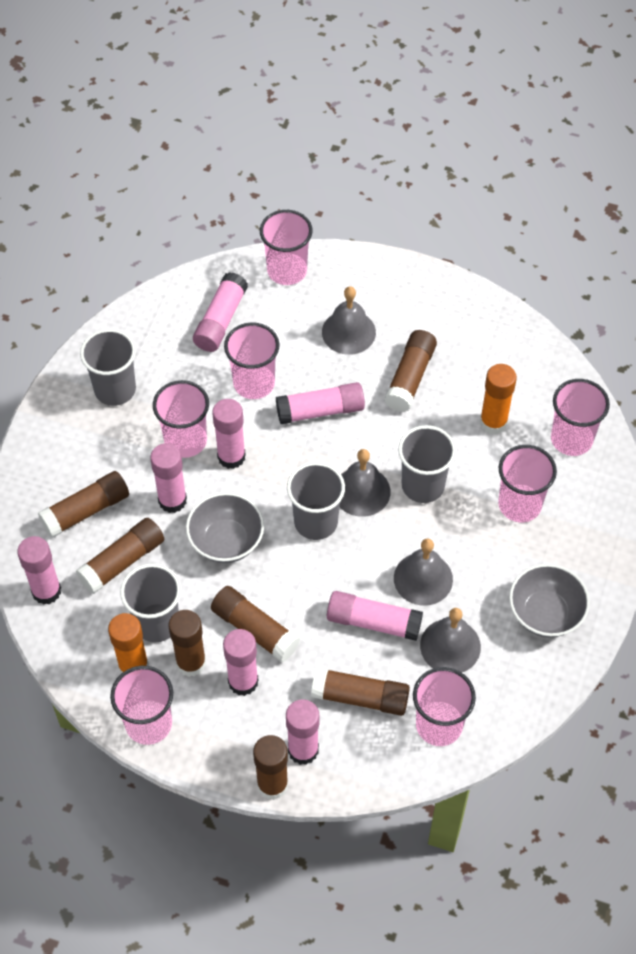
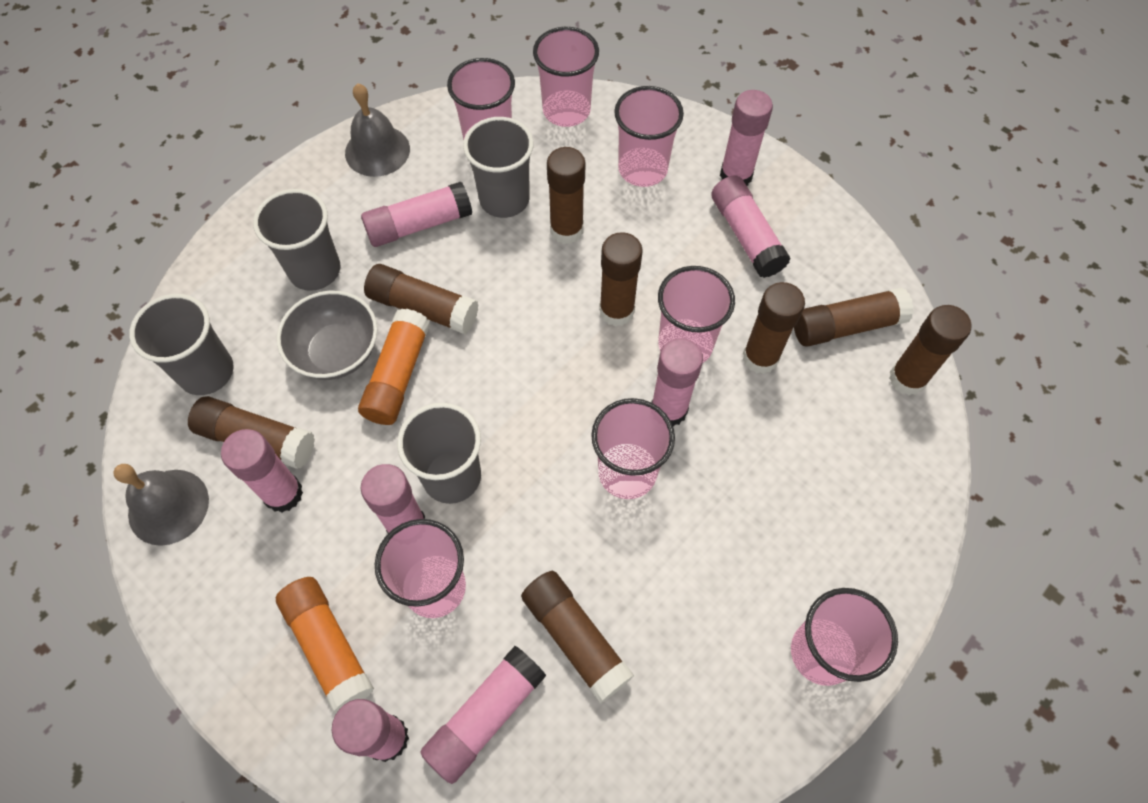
brown glue stick: 7 -> 8
grey bell: 4 -> 2
grey bowl: 2 -> 1

